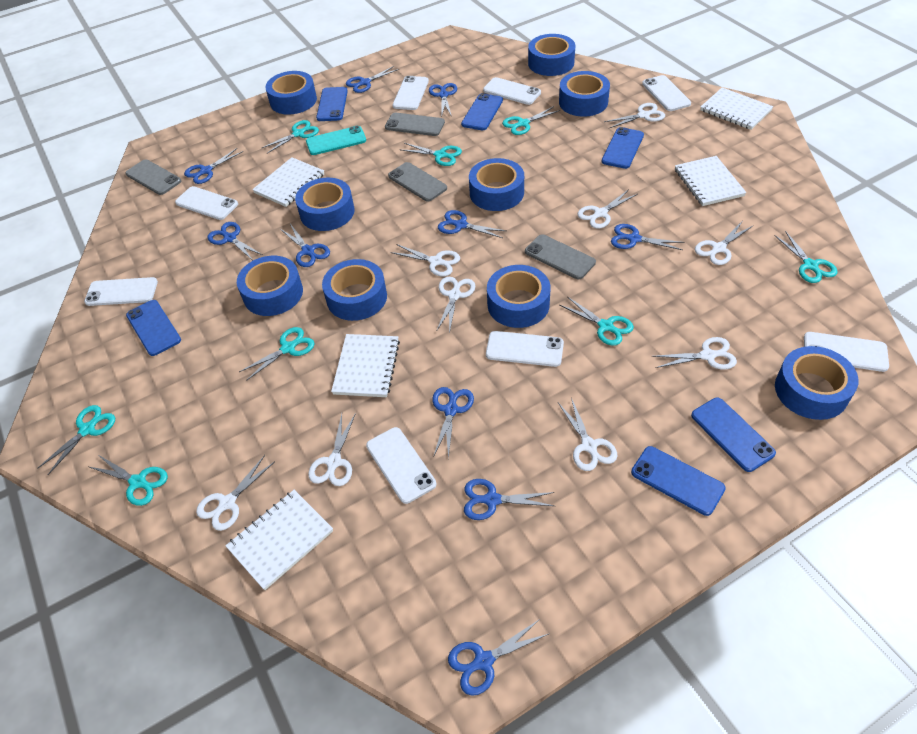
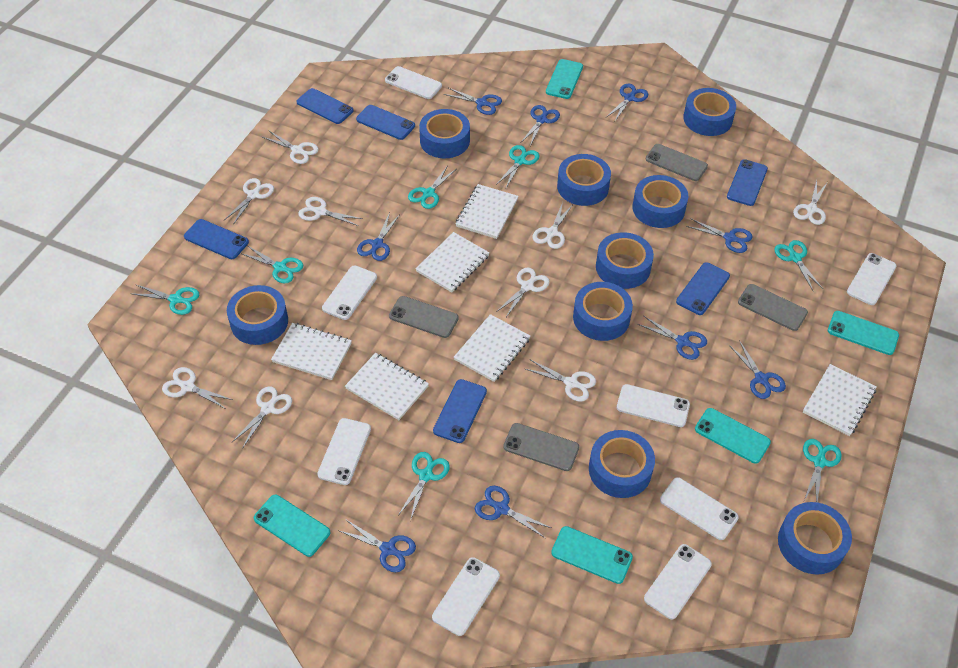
blue scissors: 10 -> 9
turquoise phone: 1 -> 5
turquoise scissors: 8 -> 7
white notebook: 5 -> 6

